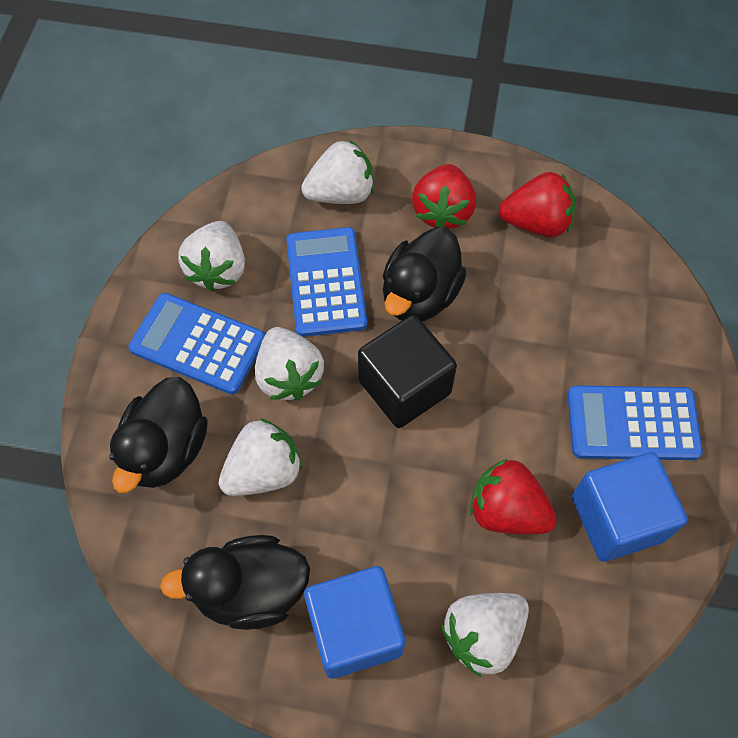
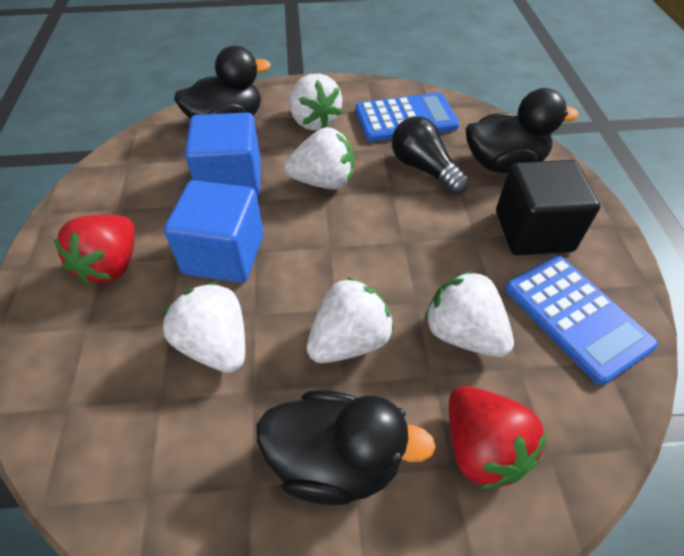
black light bulb: 0 -> 1
blue calculator: 3 -> 2
red strawberry: 3 -> 2

